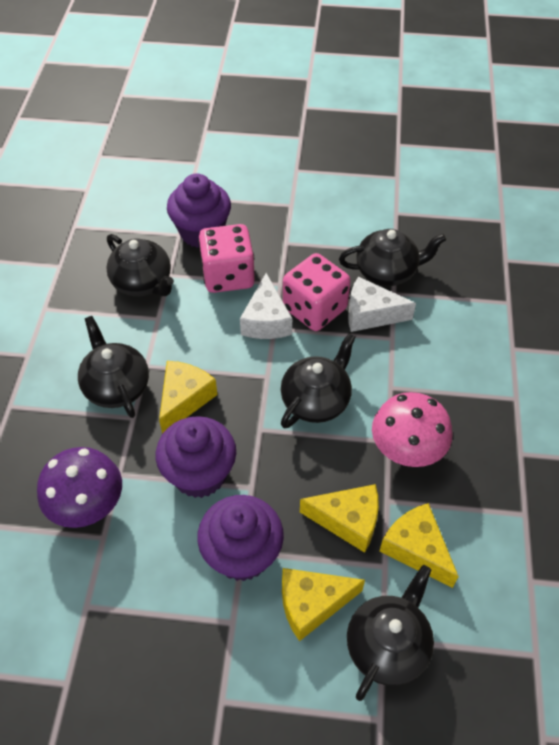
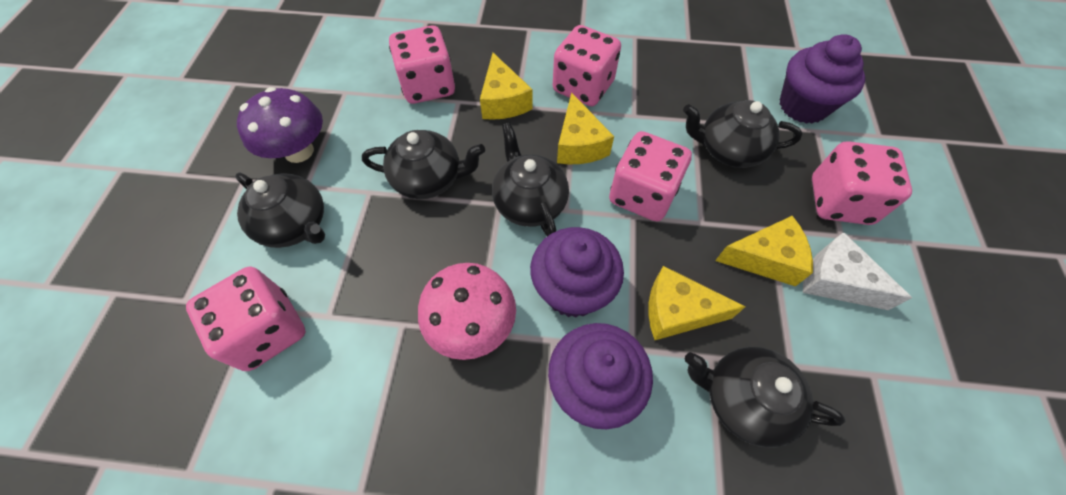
pink dice: 2 -> 5
white cheese: 2 -> 1

